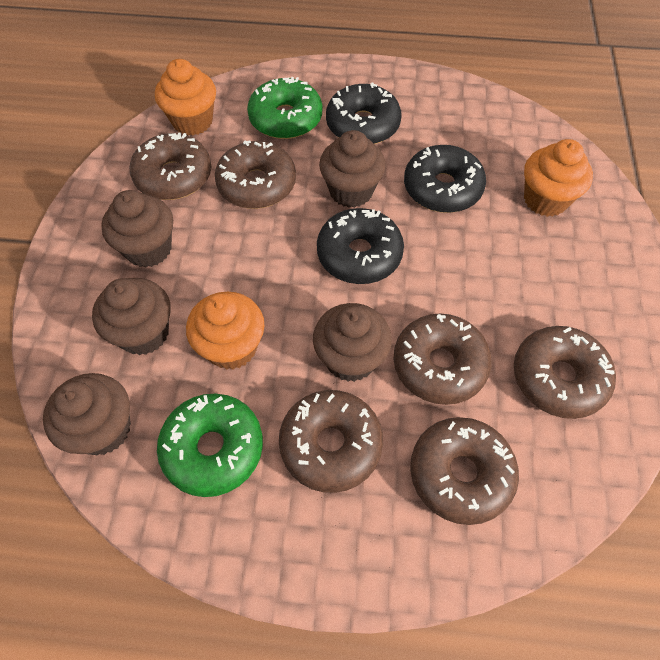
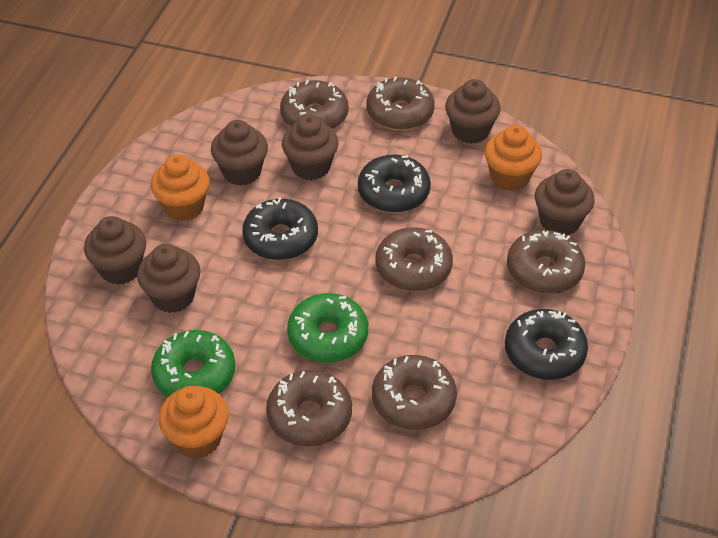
brown cupcake: 5 -> 6

